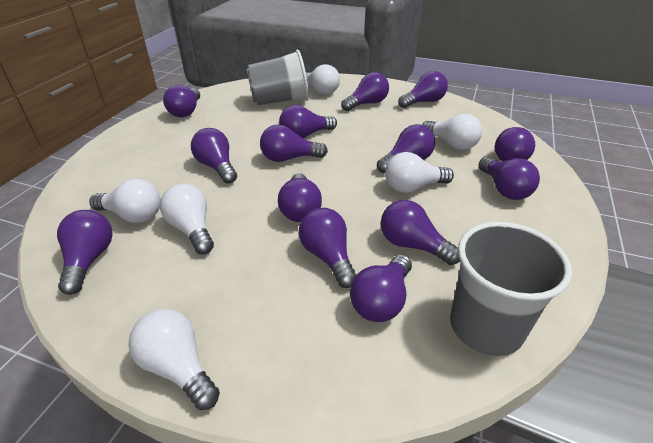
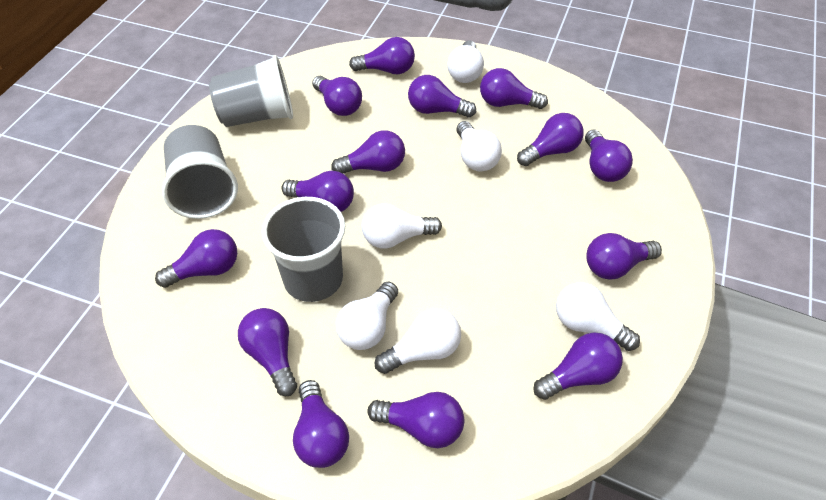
grey cup: 2 -> 3

